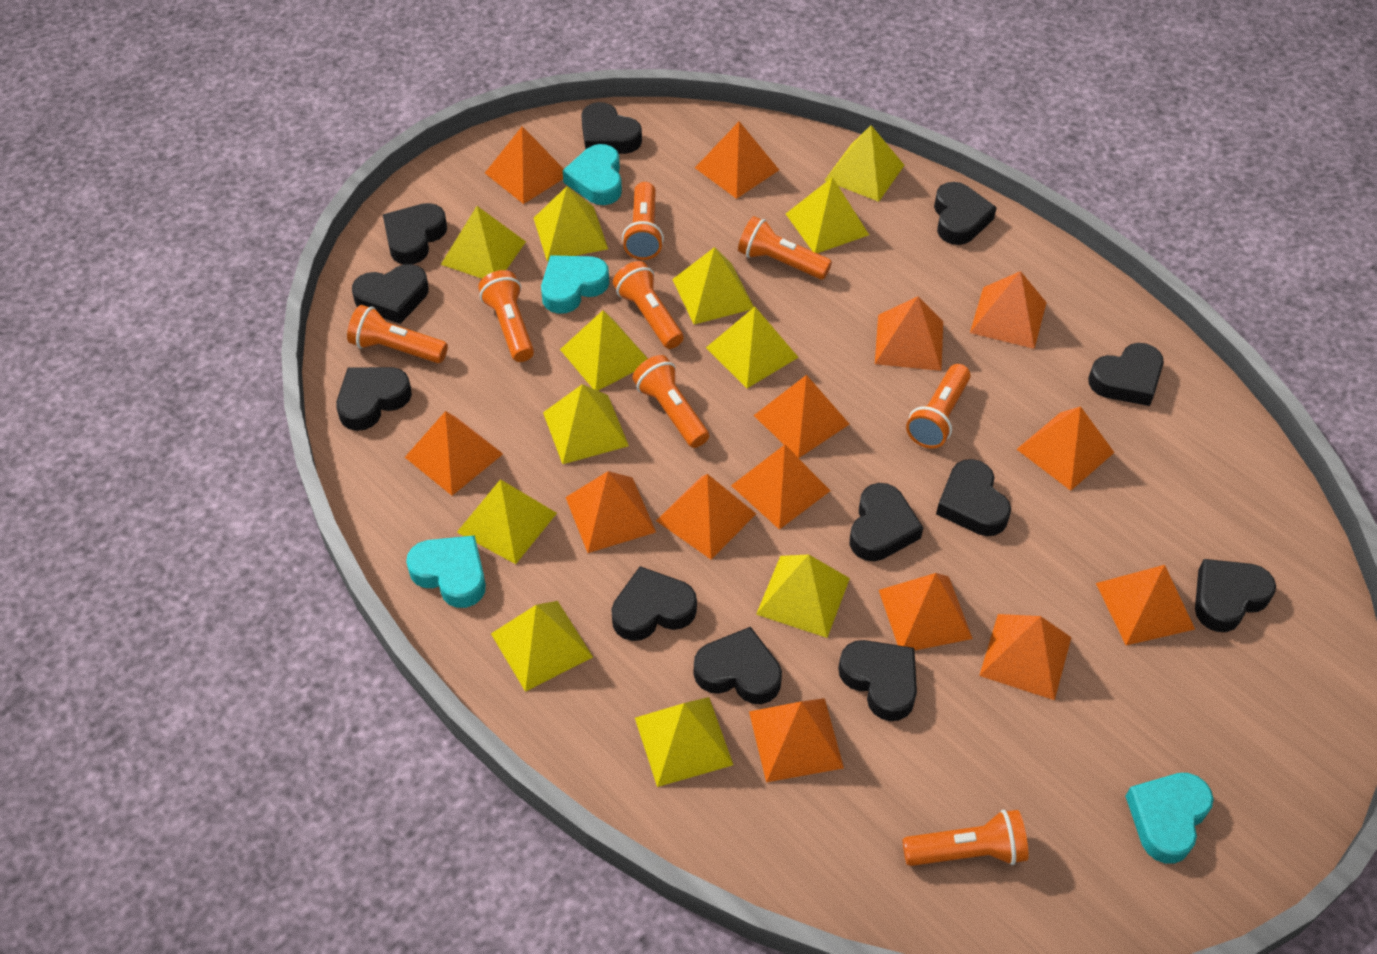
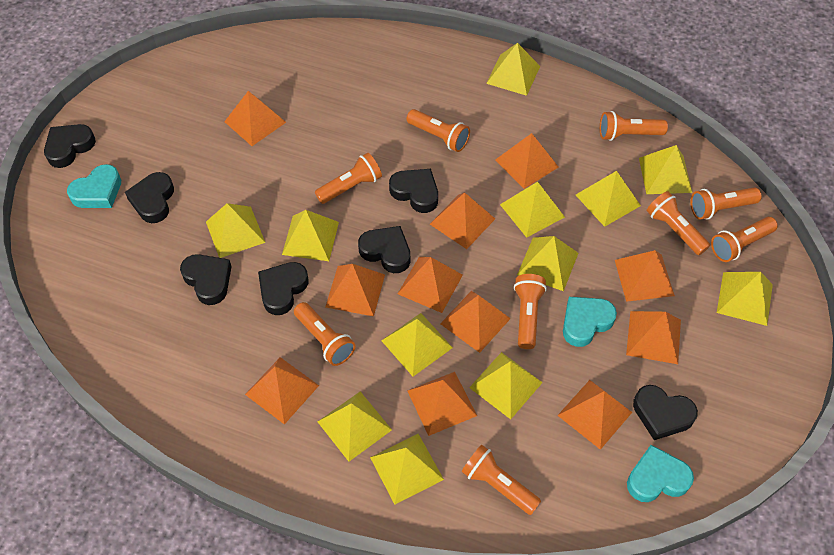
black heart: 12 -> 7
orange flashlight: 8 -> 9
orange pyramid: 14 -> 11
turquoise heart: 4 -> 3

